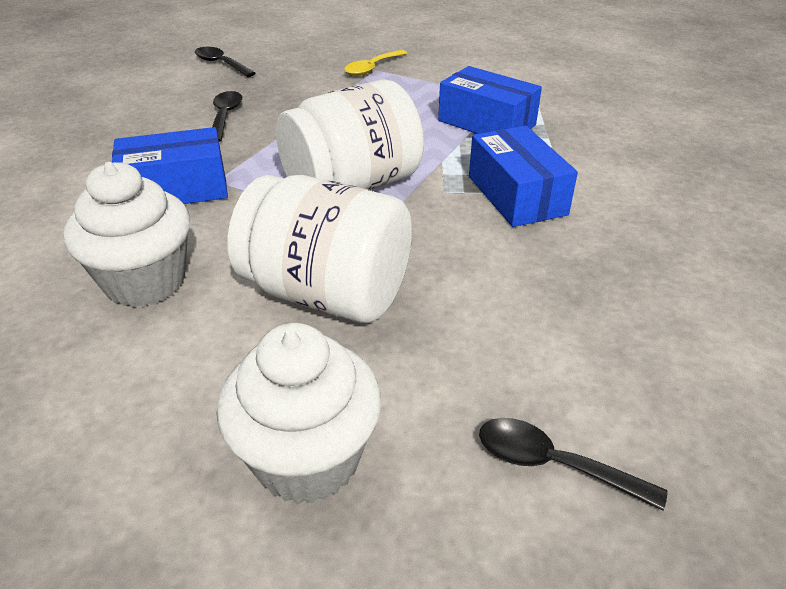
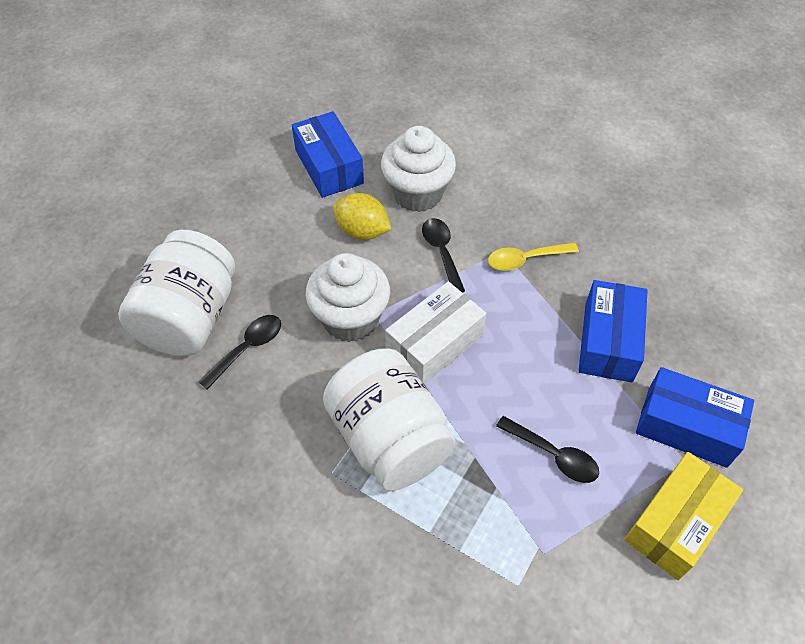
white box: 0 -> 1
yellow box: 0 -> 1
yellow lemon: 0 -> 1

